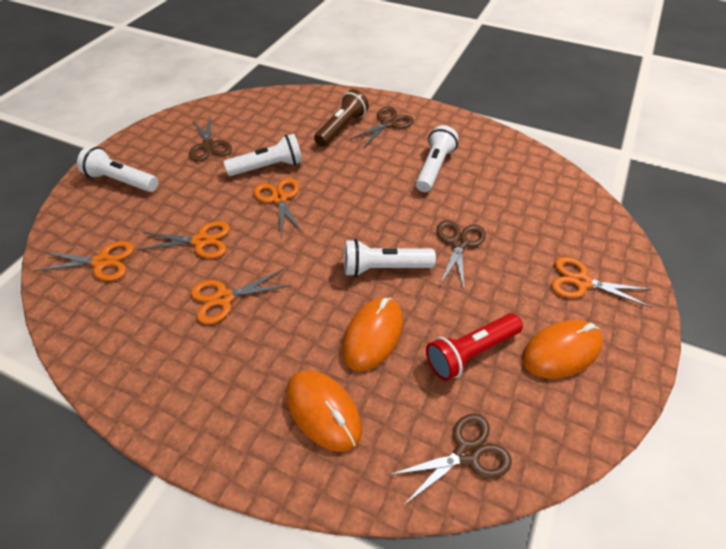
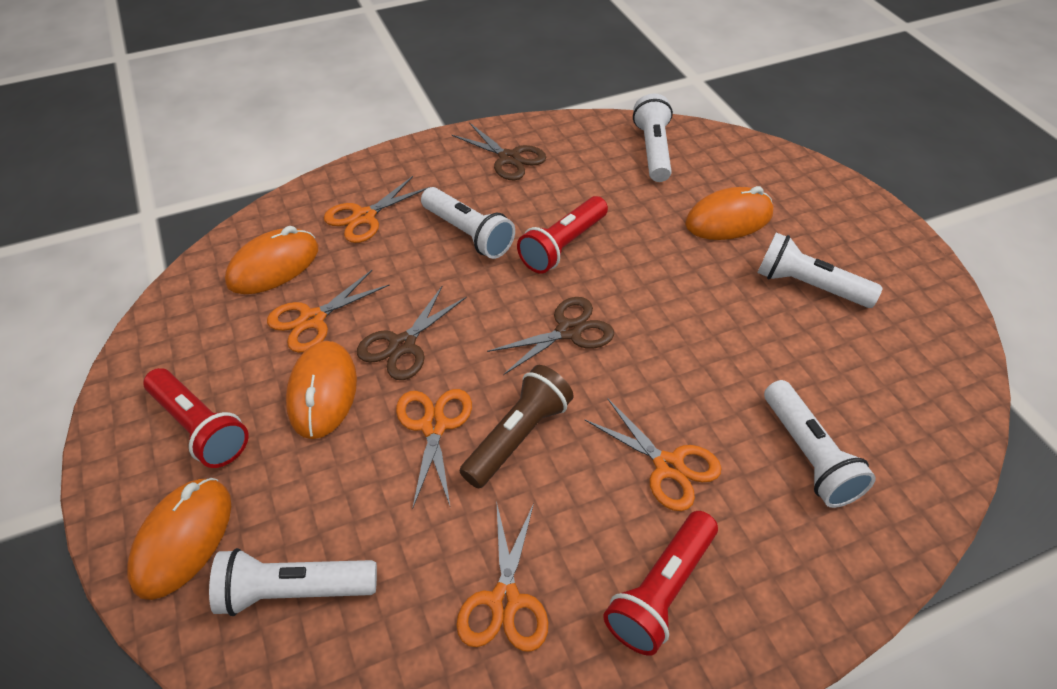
brown scissors: 4 -> 3
orange mouse: 3 -> 4
red flashlight: 1 -> 3
white flashlight: 4 -> 5

